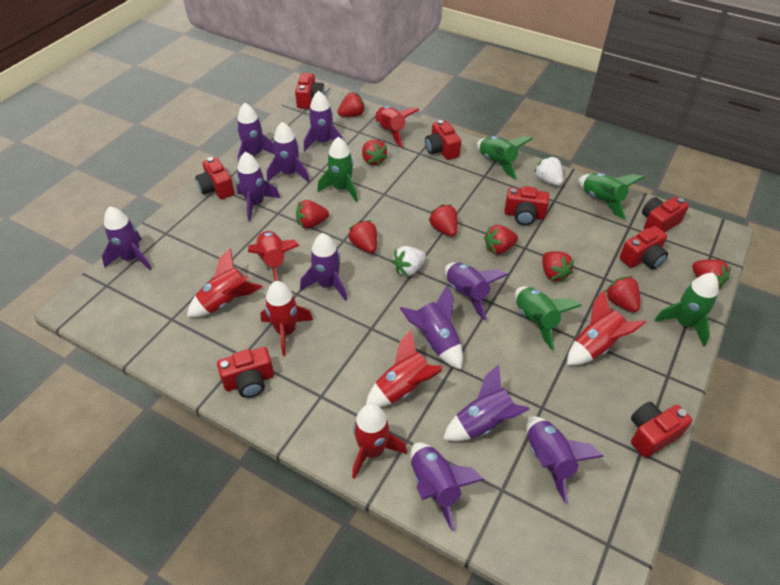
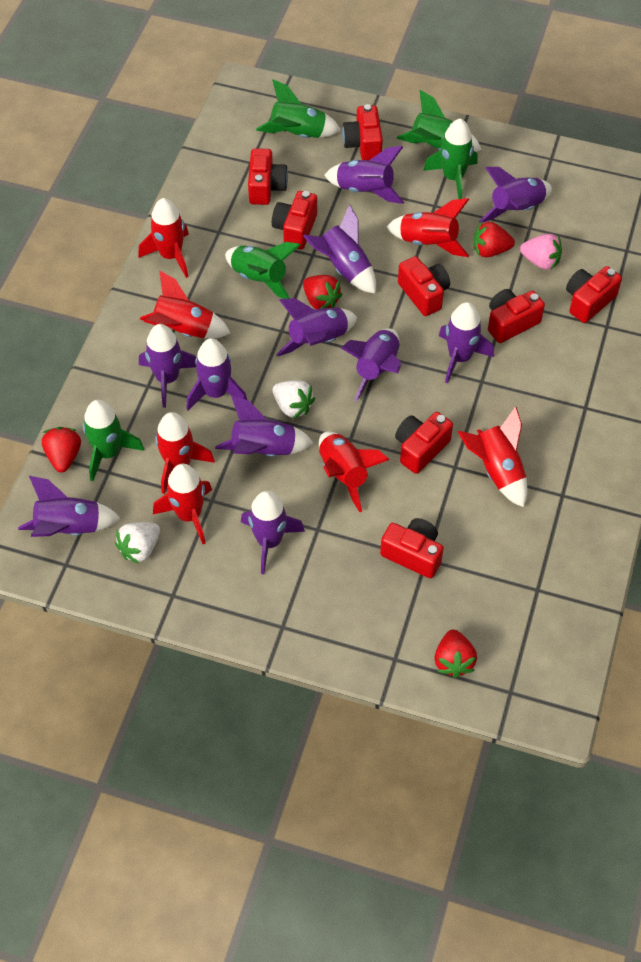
pink strawberry: 0 -> 1
red strawberry: 9 -> 4

